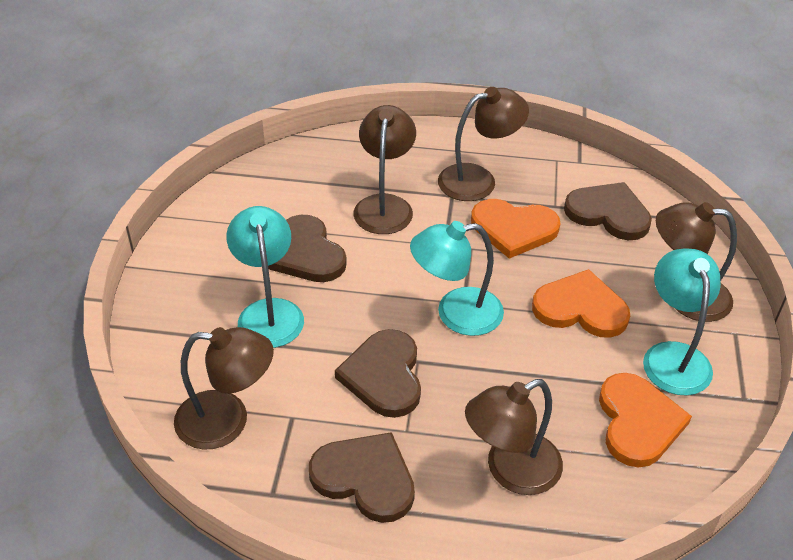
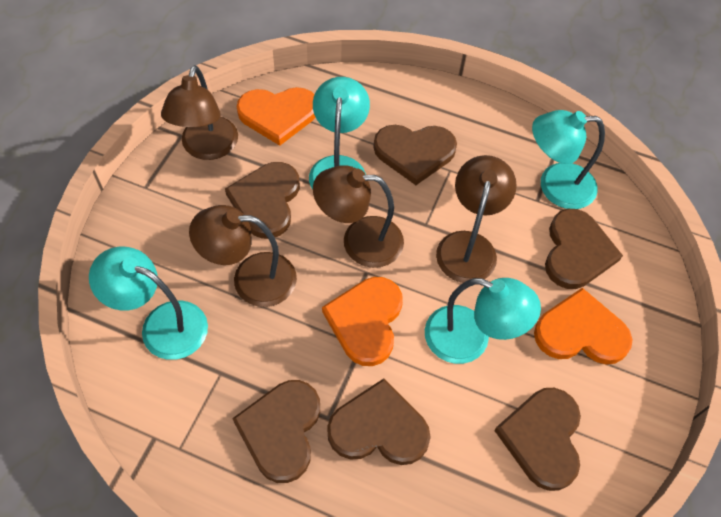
brown heart: 4 -> 6
brown lamp: 5 -> 4
turquoise lamp: 3 -> 4

